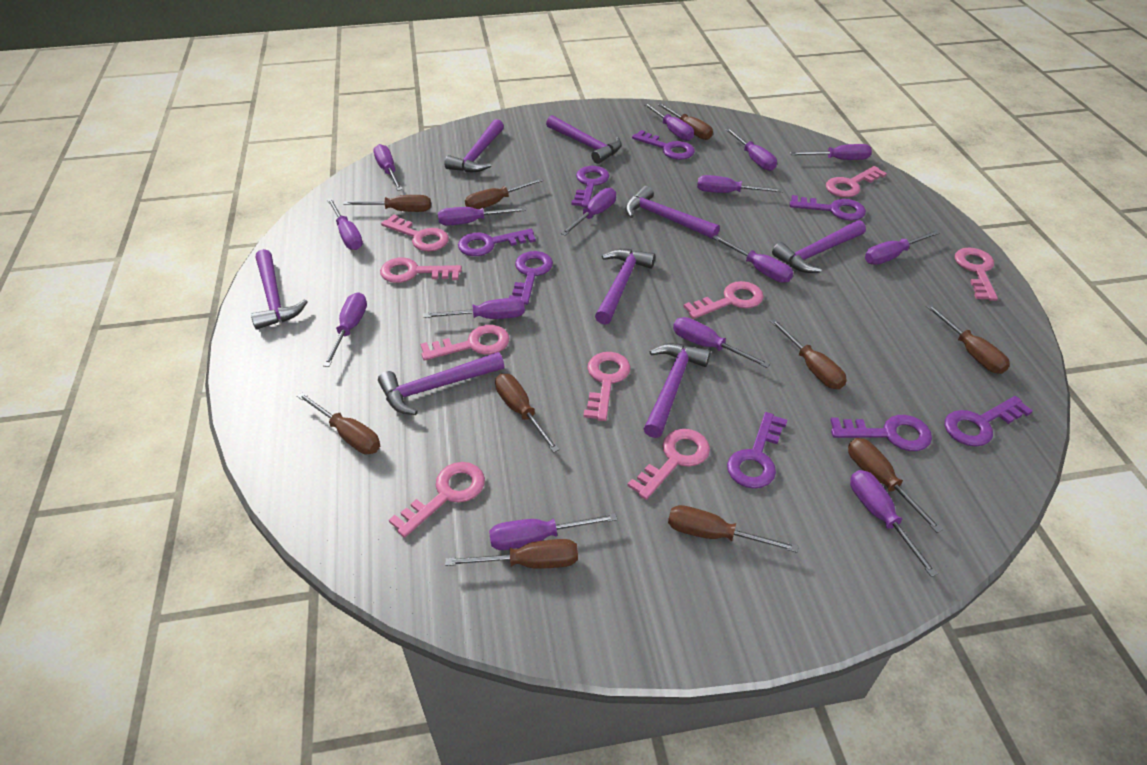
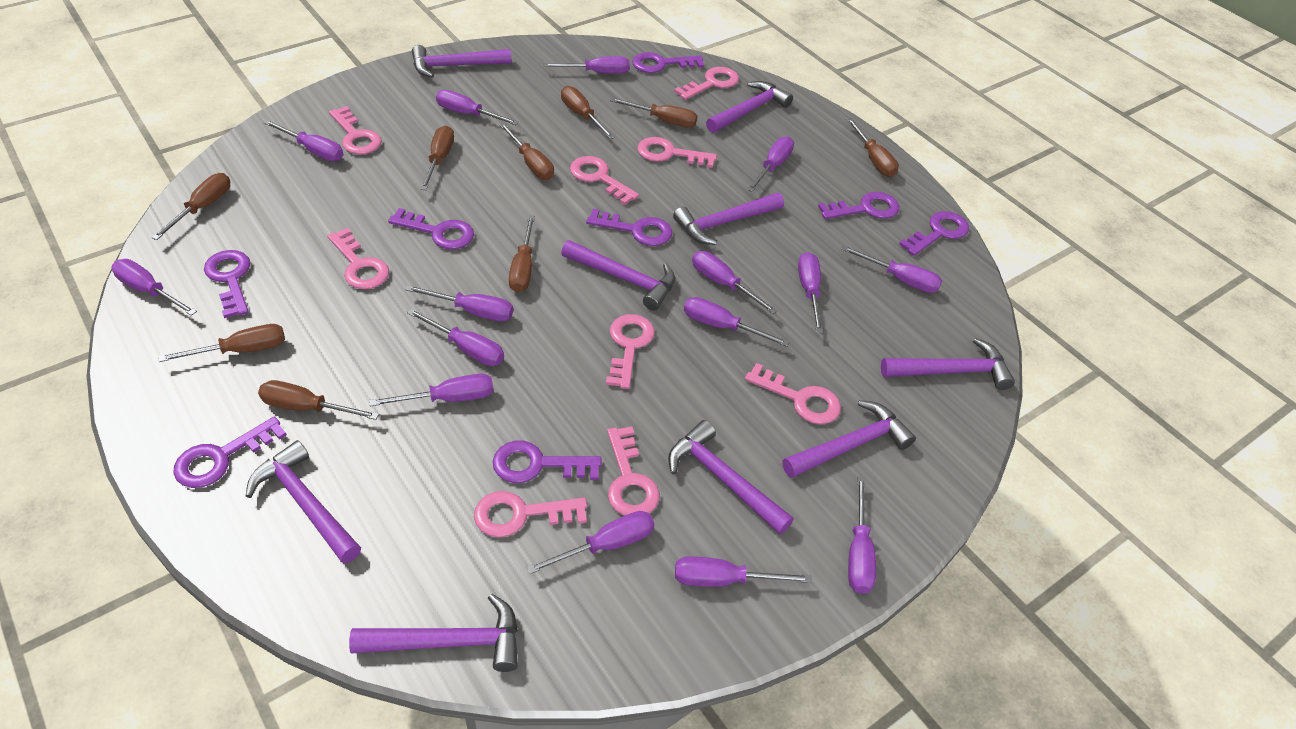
brown screwdriver: 10 -> 9
purple hammer: 8 -> 9

